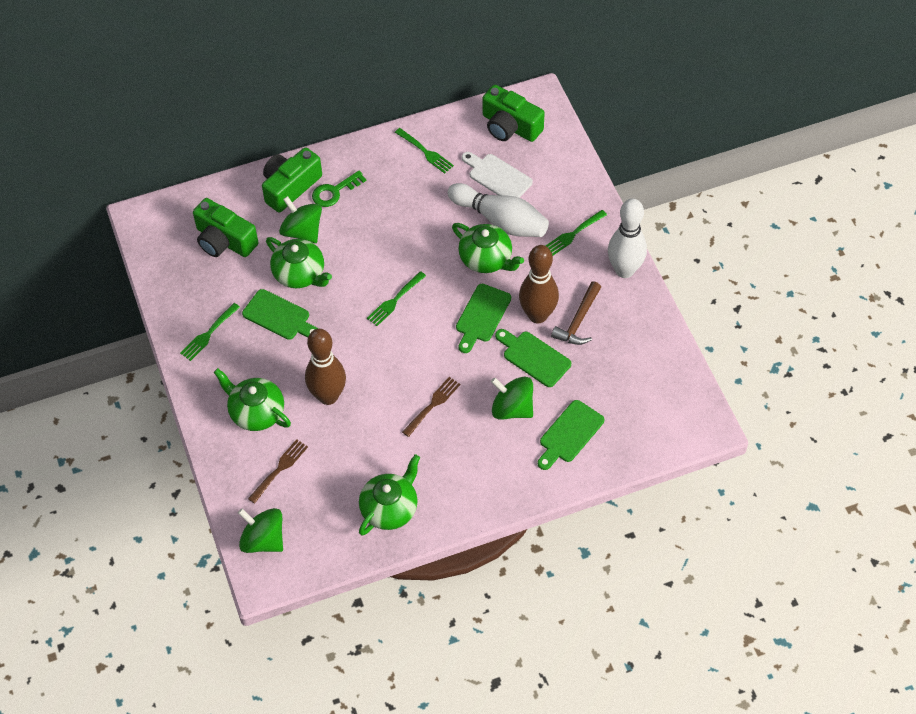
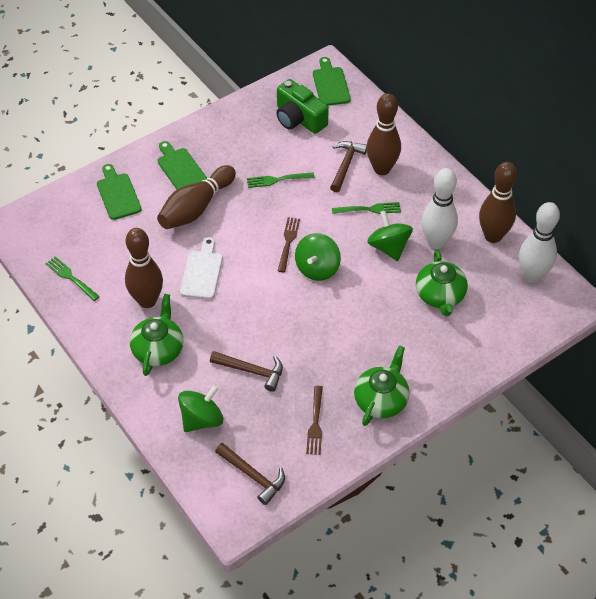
brown bowling pin: 2 -> 4
brown hammer: 1 -> 3
green camera: 3 -> 1
green cutting board: 4 -> 3
green fork: 4 -> 3
green key: 1 -> 0
green teapot: 4 -> 3

